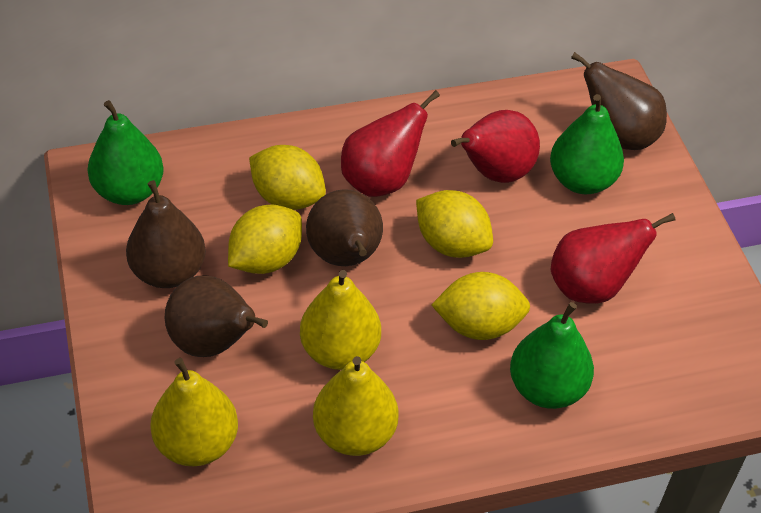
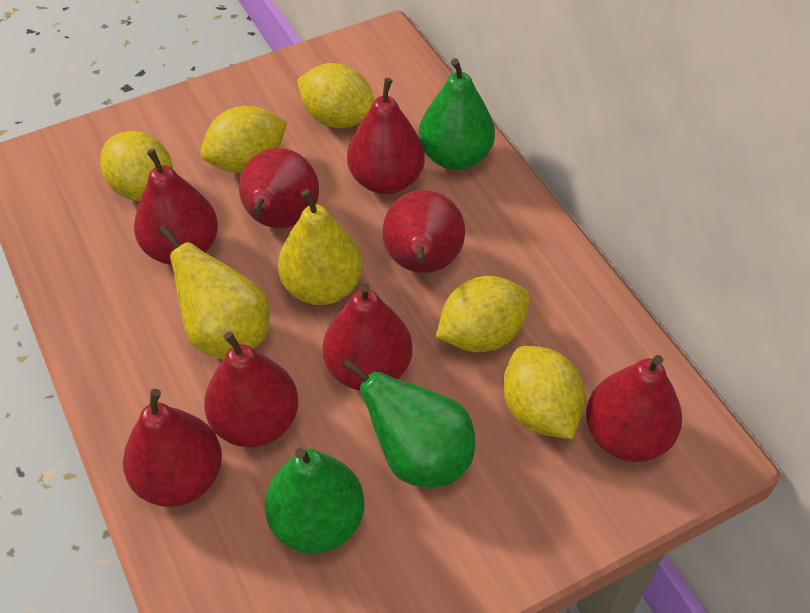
brown pear: 4 -> 0
red pear: 3 -> 8
yellow lemon: 4 -> 5
yellow pear: 3 -> 2

